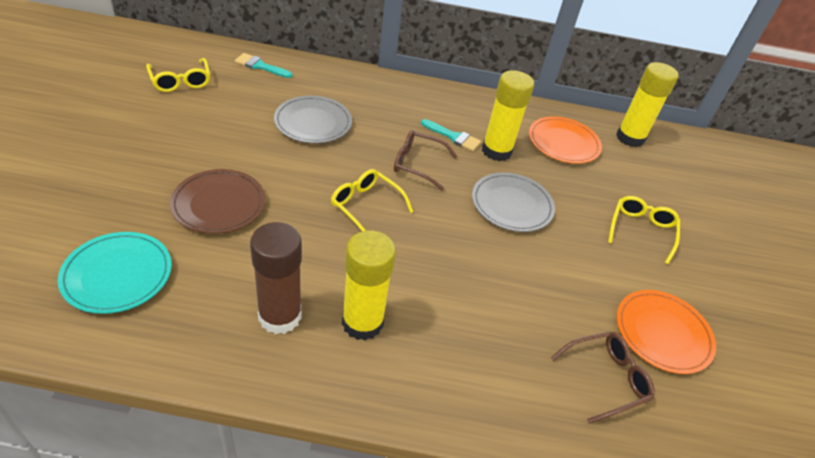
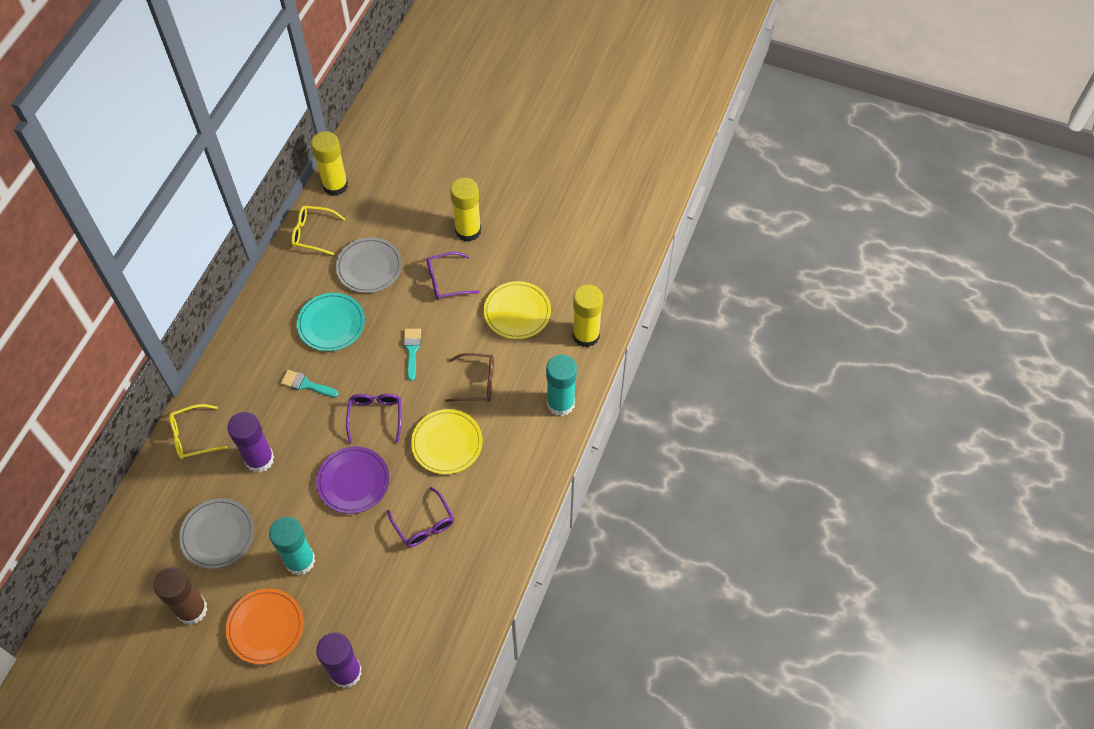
brown glasses: 2 -> 1
brown plate: 1 -> 0
orange plate: 2 -> 1
purple glasses: 0 -> 3
purple glue stick: 0 -> 2
purple plate: 0 -> 1
turquoise glue stick: 0 -> 2
yellow glasses: 3 -> 2
yellow plate: 0 -> 2

